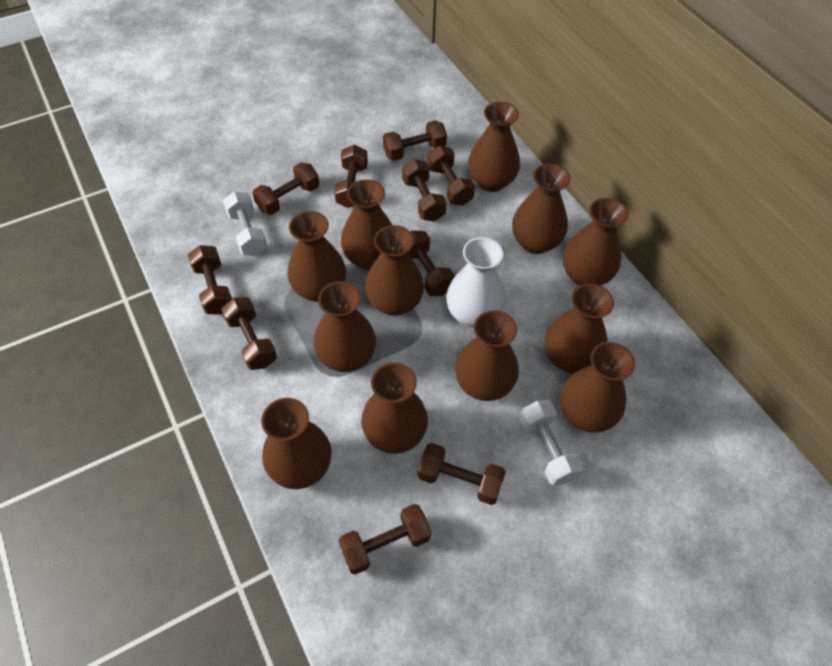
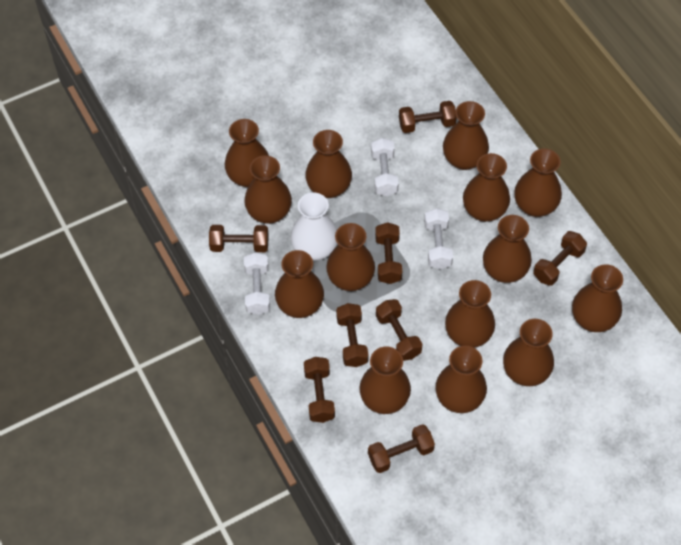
brown dumbbell: 10 -> 8
brown vase: 12 -> 14
white dumbbell: 2 -> 3

